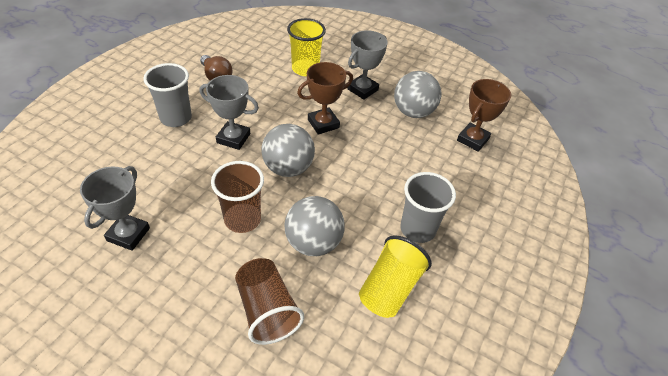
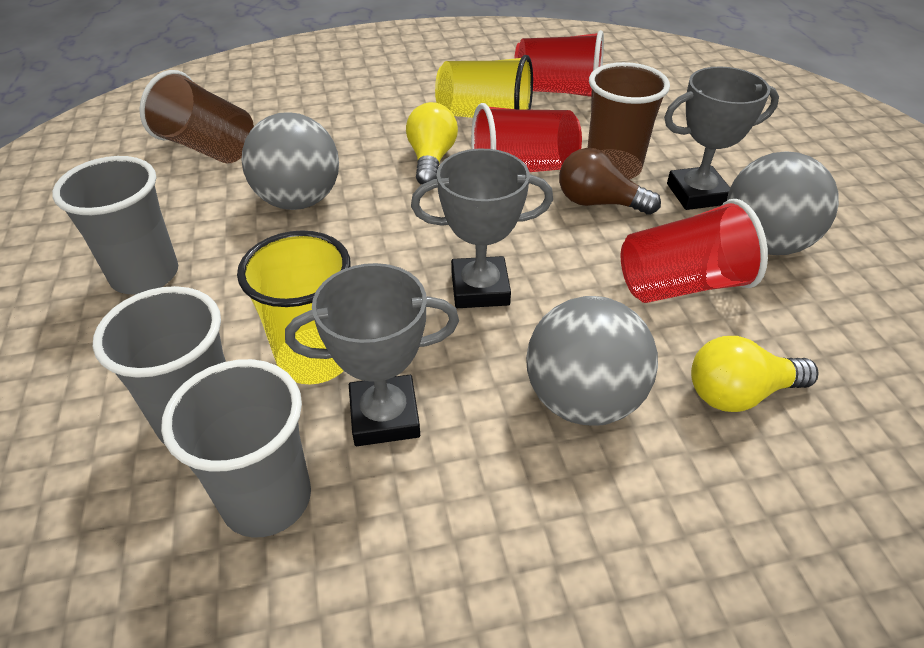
brown trophy: 2 -> 0
grey cup: 2 -> 3
red cup: 0 -> 3
yellow light bulb: 0 -> 2

